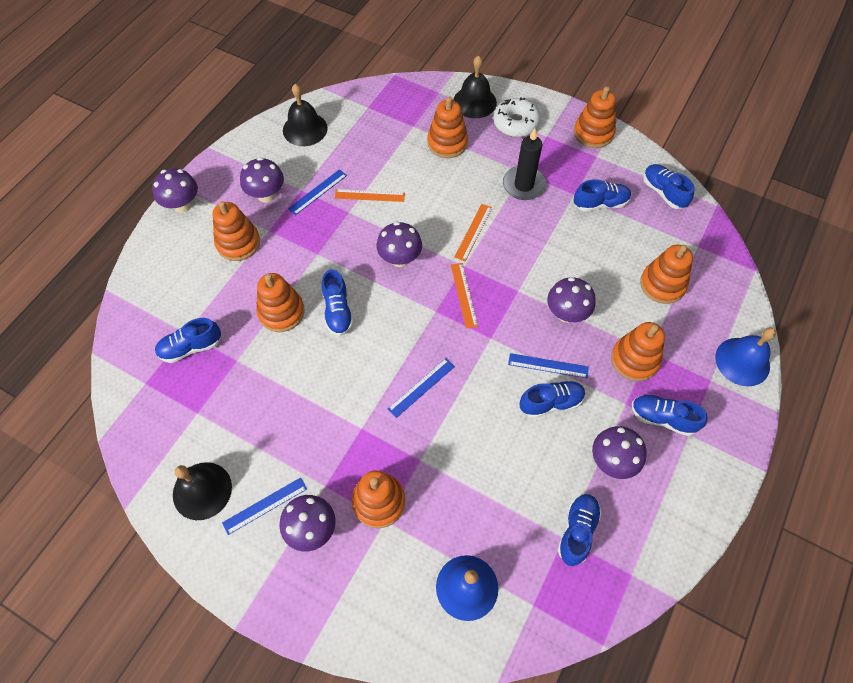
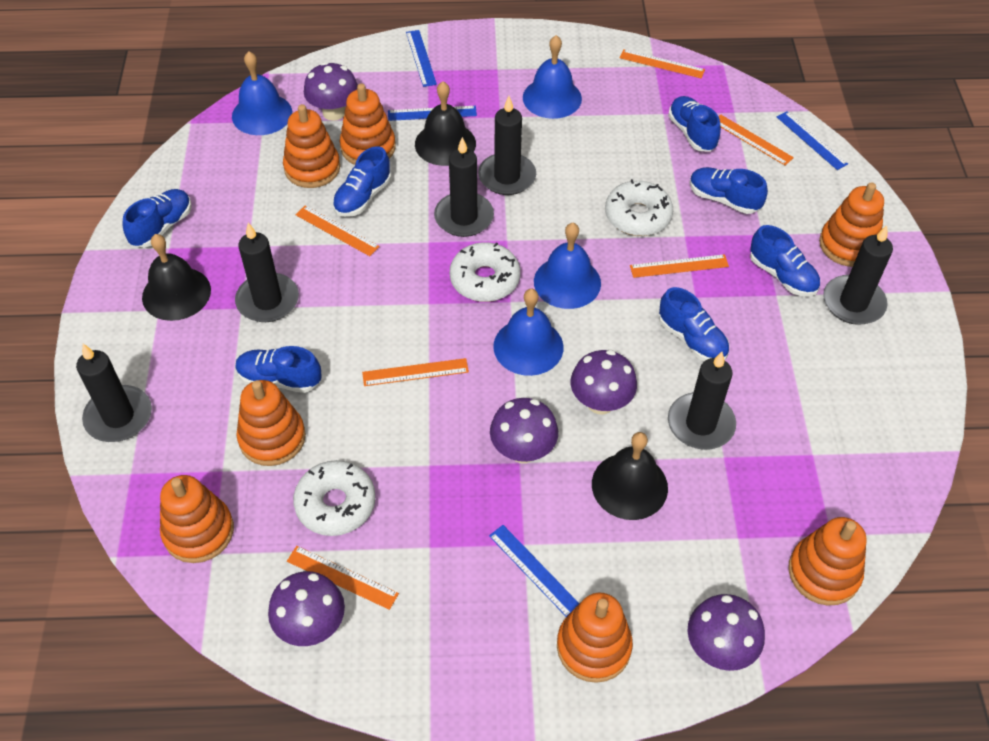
black candle: 1 -> 6
blue bell: 2 -> 4
orange ruler: 3 -> 6
purple mushroom: 6 -> 5
white donut: 1 -> 3

